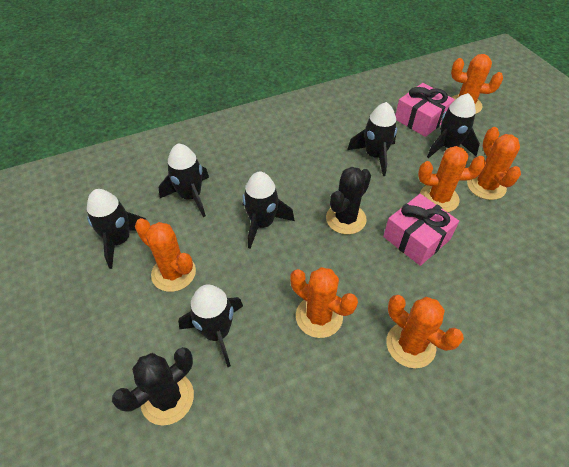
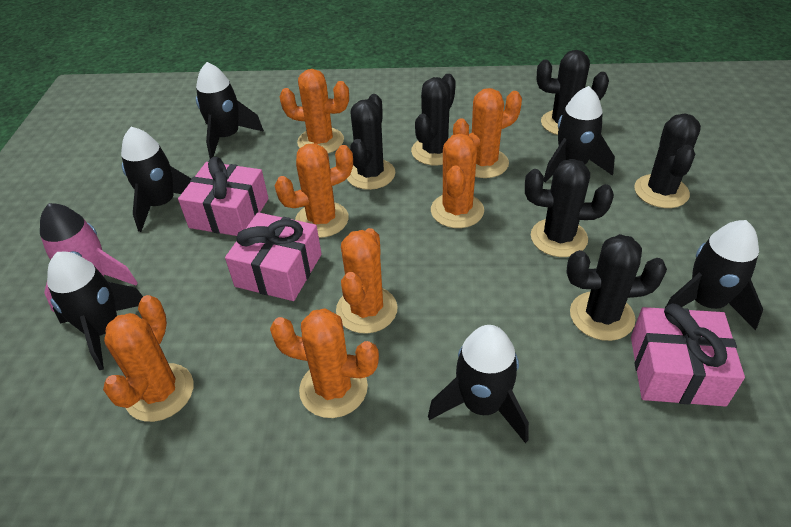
black cactus: 2 -> 6
orange cactus: 6 -> 7
pink gift: 2 -> 3
pink rocket: 0 -> 1

